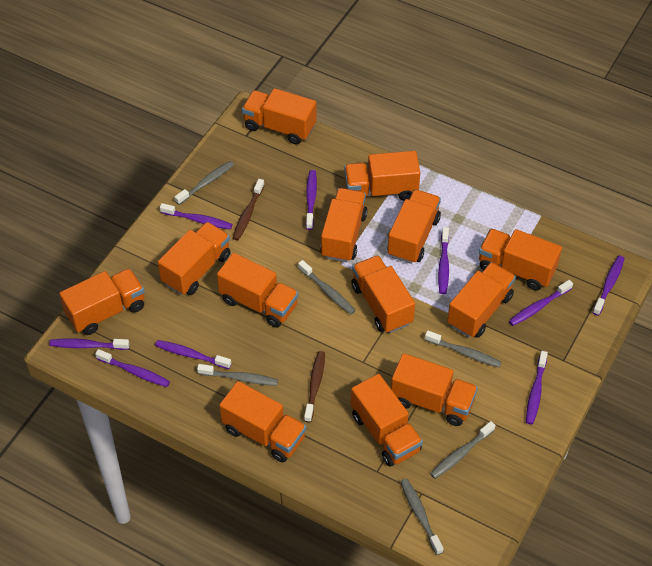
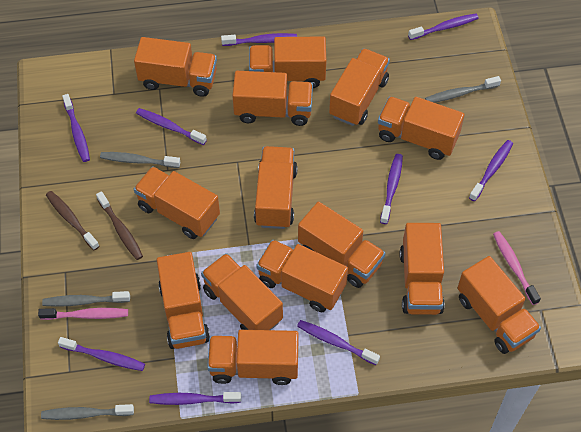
grey toothbrush: 6 -> 4
orange truck: 13 -> 14
pink toothbrush: 0 -> 2

